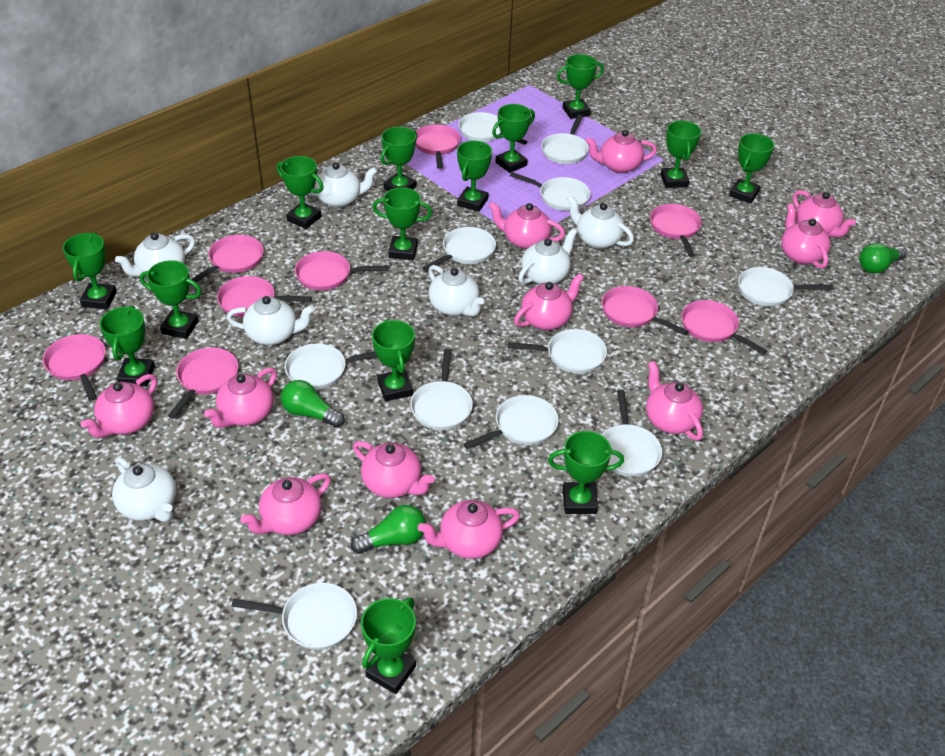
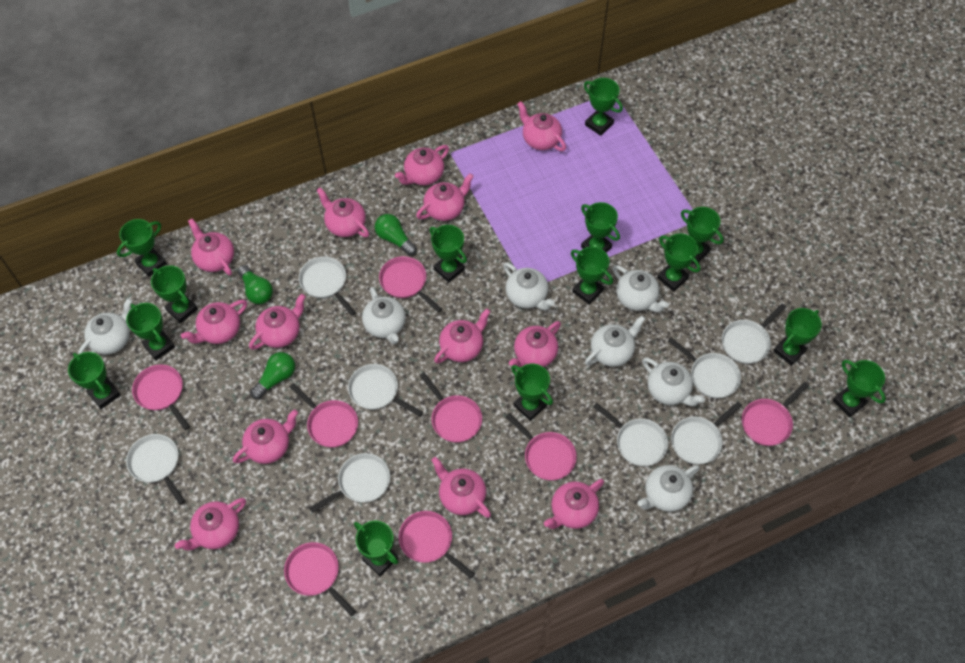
pink pan: 9 -> 8
pink teapot: 11 -> 13
white pan: 11 -> 8

